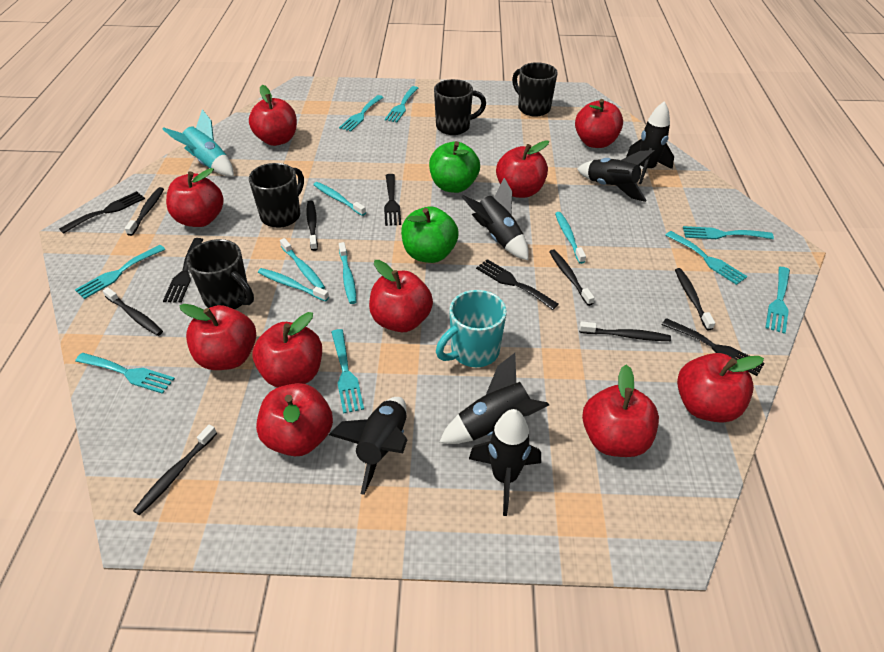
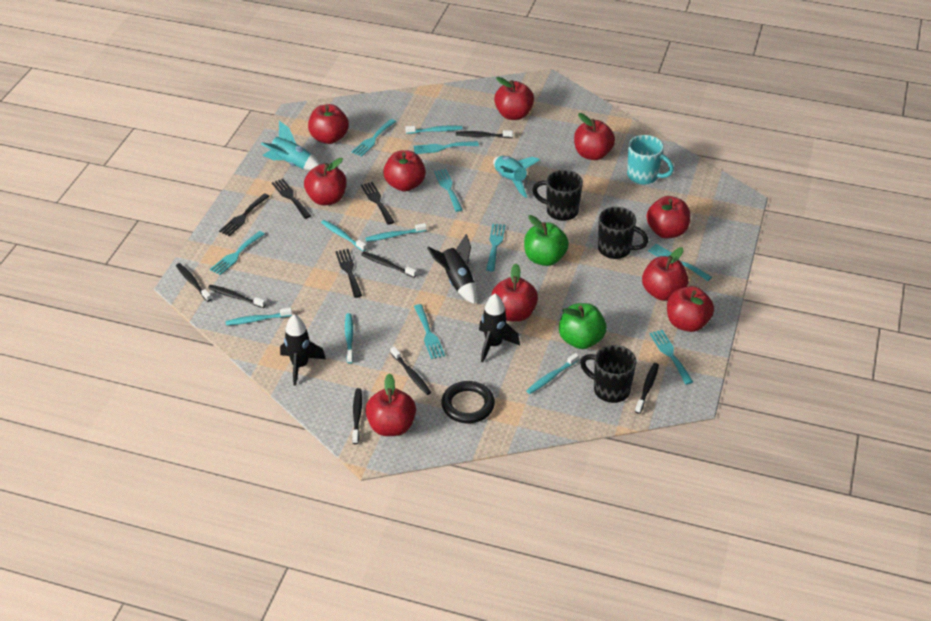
black fork: 5 -> 4
black mug: 4 -> 3
black ring: 0 -> 1
black rocket: 6 -> 3
turquoise rocket: 1 -> 2
turquoise toothbrush: 5 -> 6

